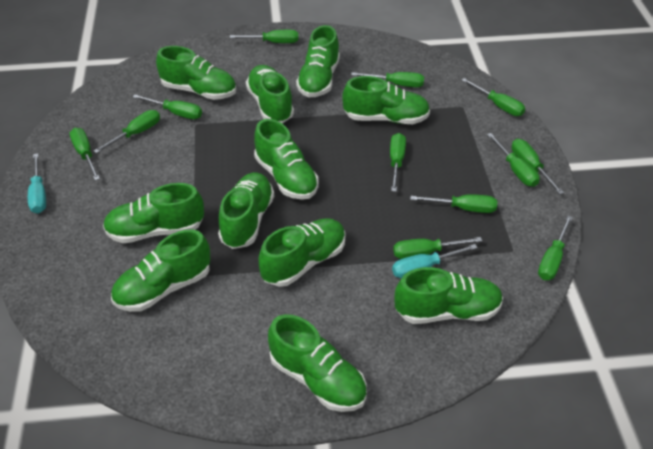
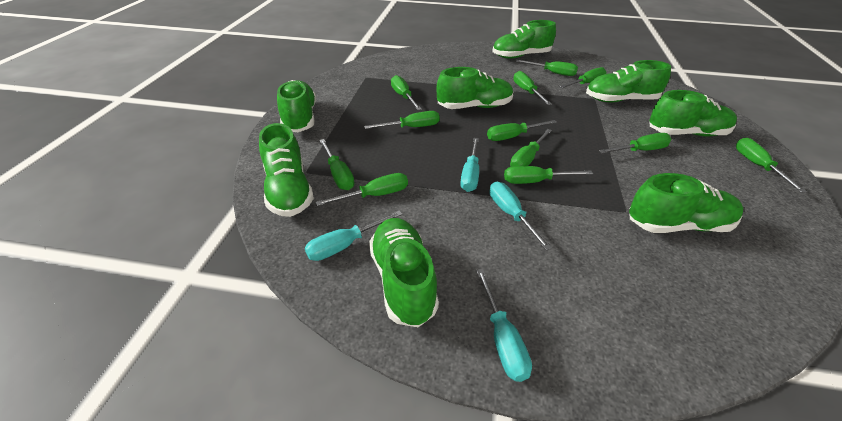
green shoe: 11 -> 8
turquoise screwdriver: 2 -> 4

